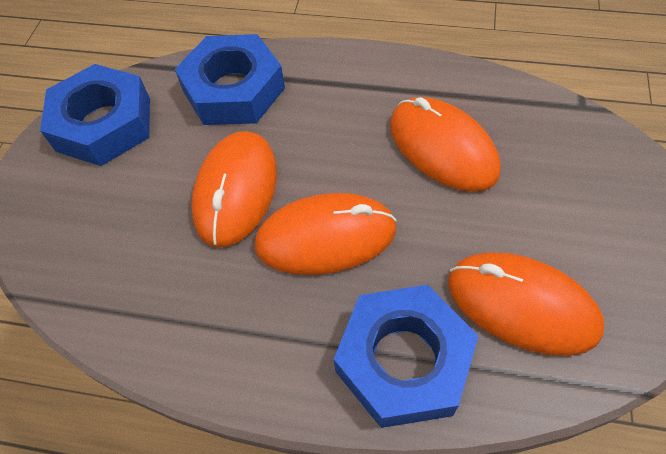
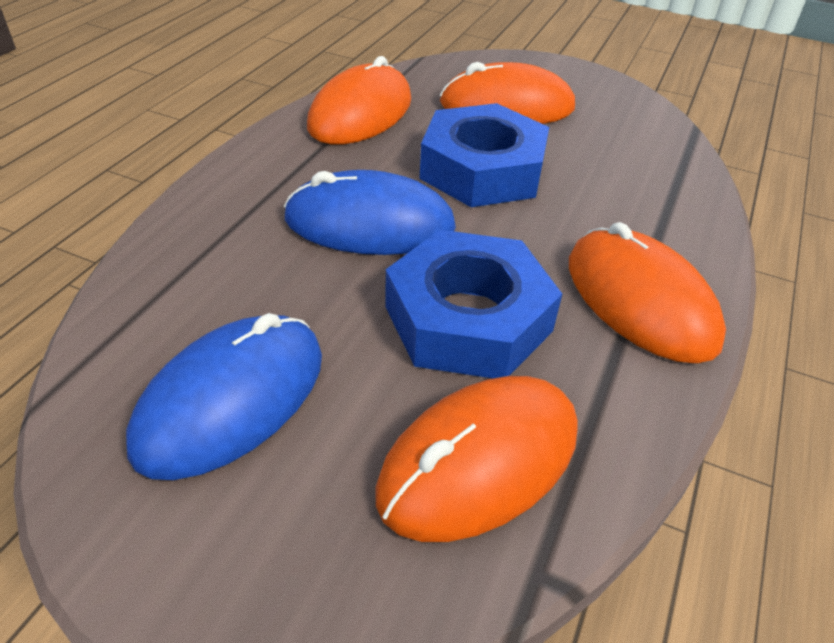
blue mouse: 0 -> 2
blue nut: 3 -> 2

